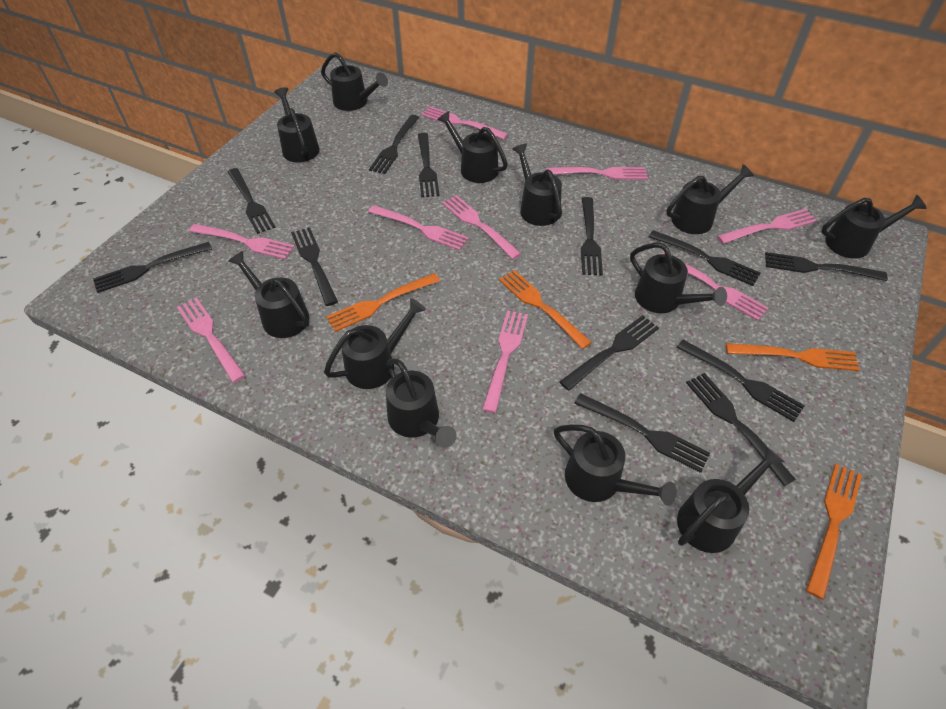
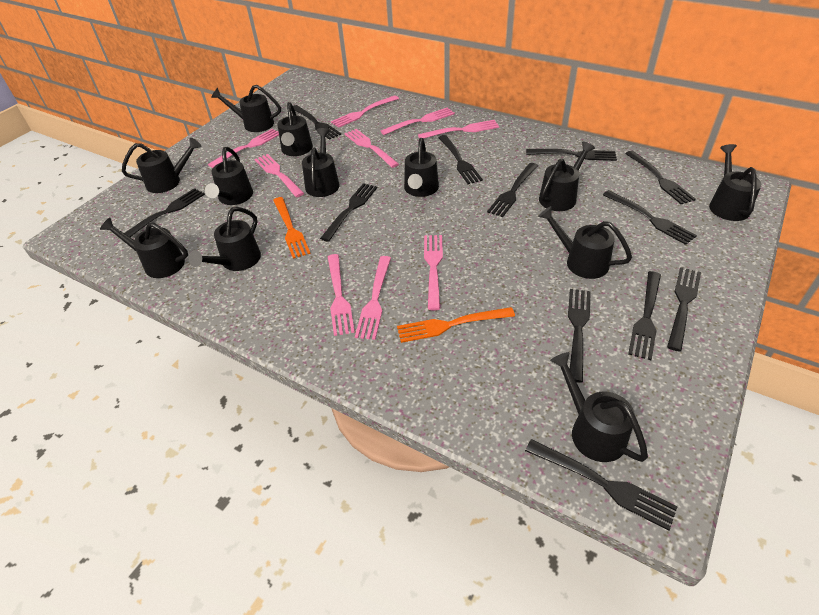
orange fork: 4 -> 2

